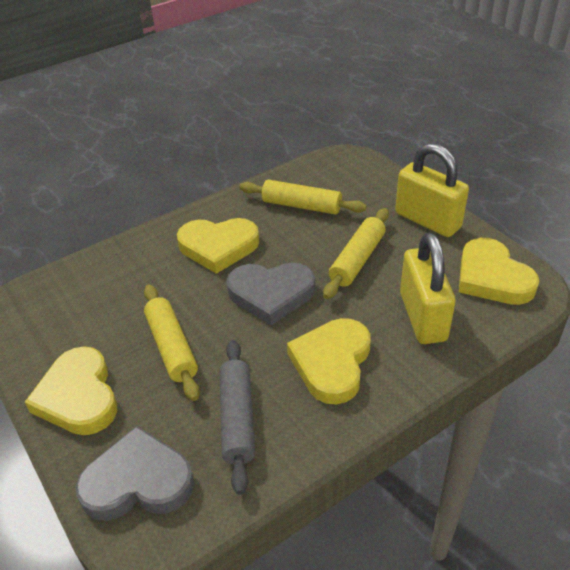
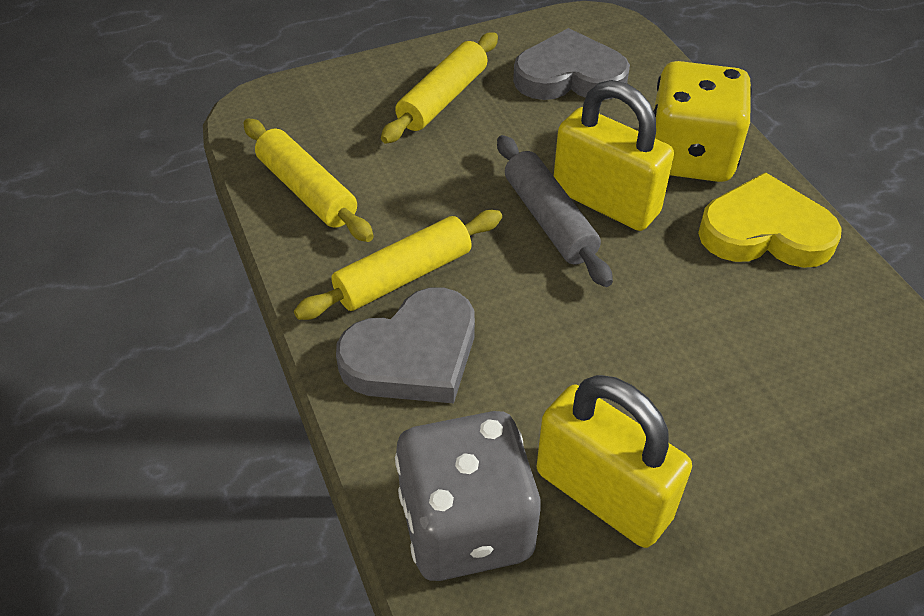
grey dice: 0 -> 1
yellow dice: 0 -> 1
yellow heart: 4 -> 1

